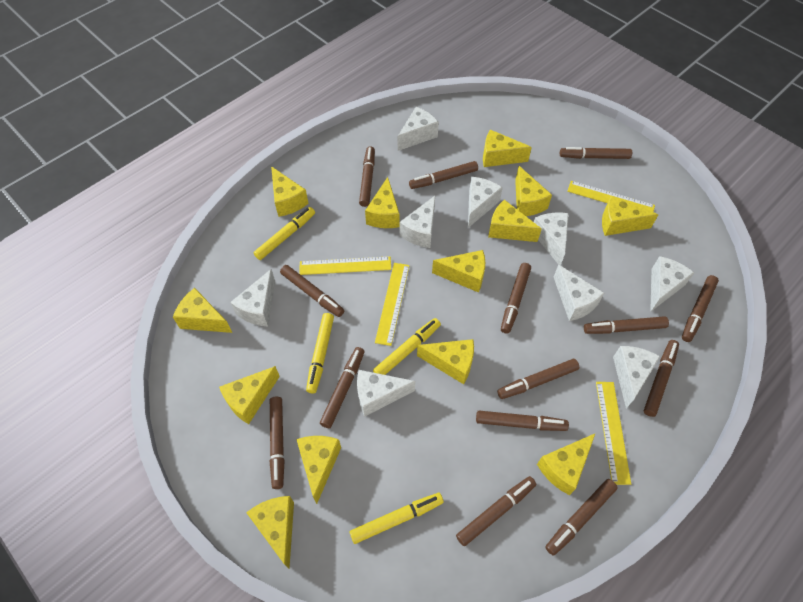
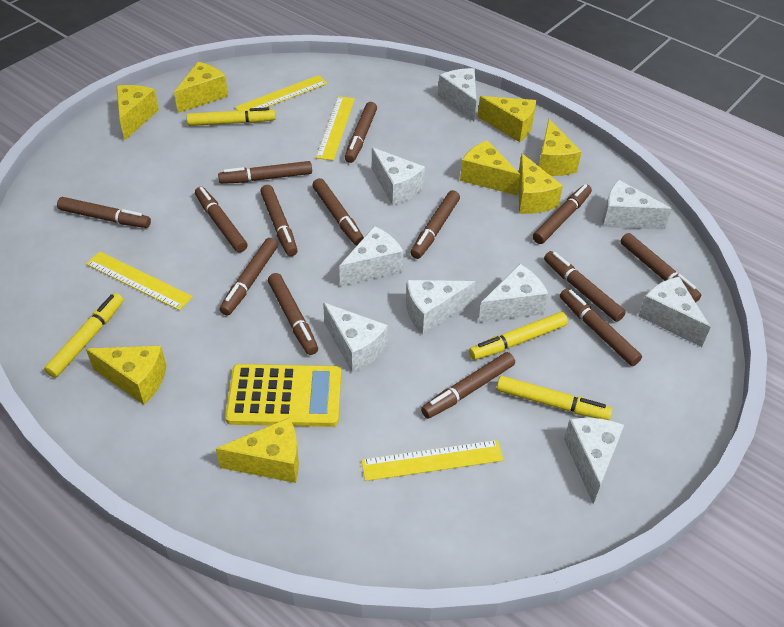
yellow calculator: 0 -> 1
yellow cheese: 13 -> 8

